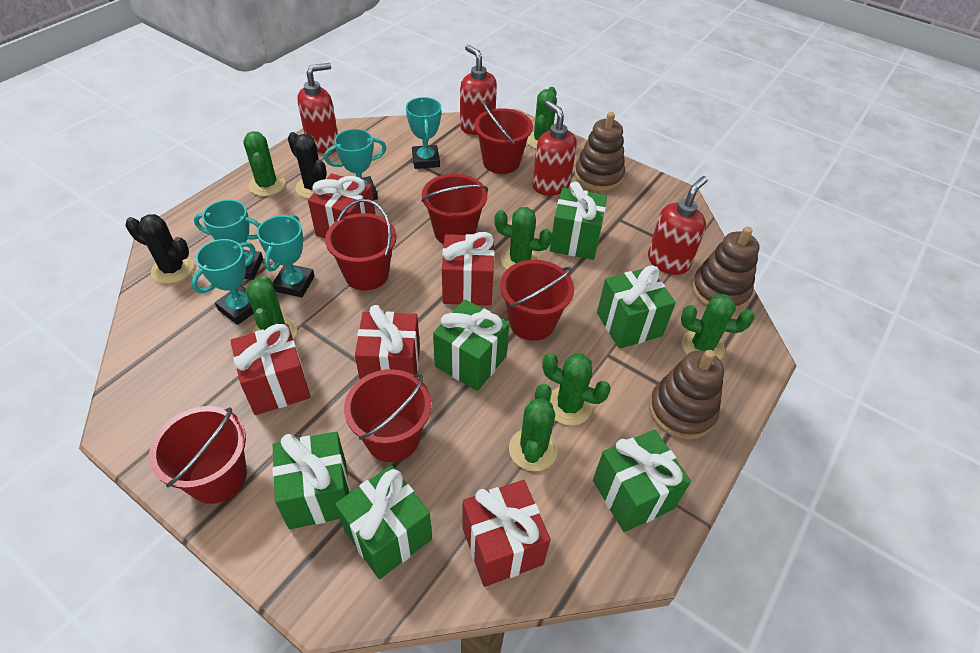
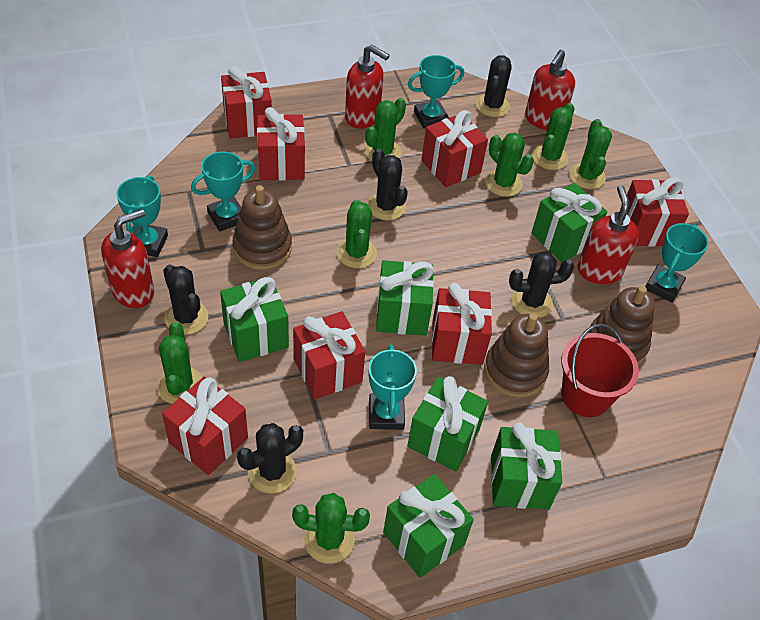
black cactus: 2 -> 5
red bucket: 6 -> 1
red gift: 5 -> 7

